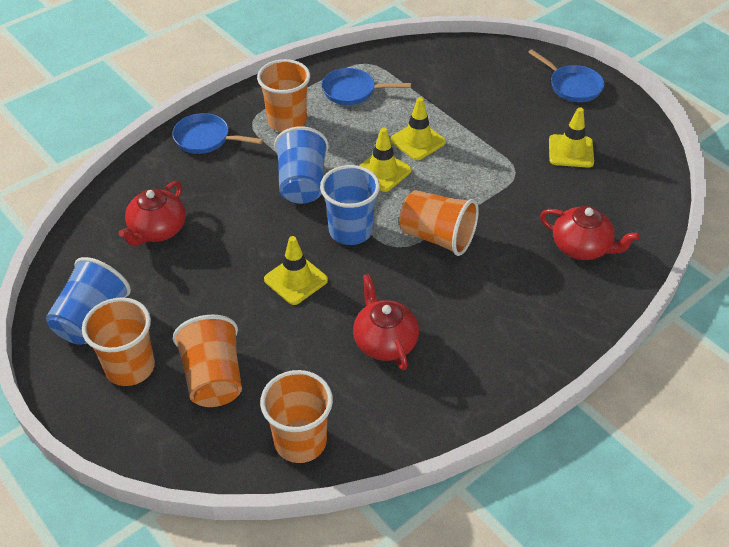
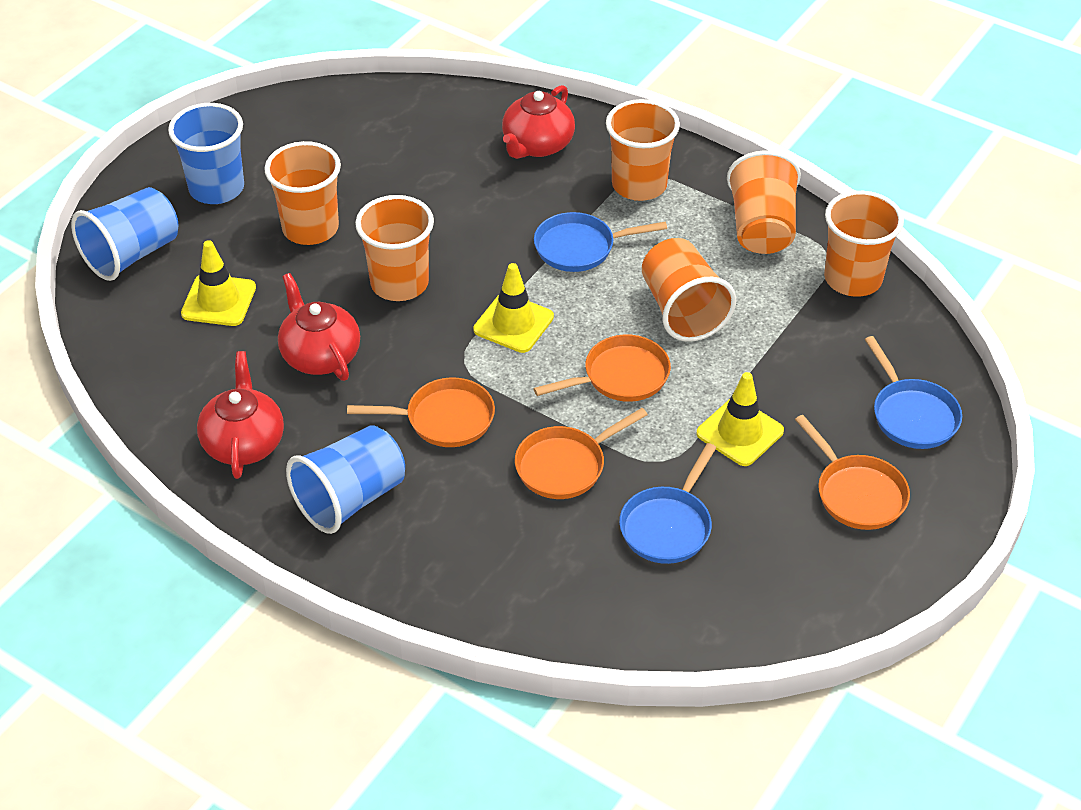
orange cup: 5 -> 6
orange pan: 0 -> 4
yellow traffic cone: 4 -> 3

